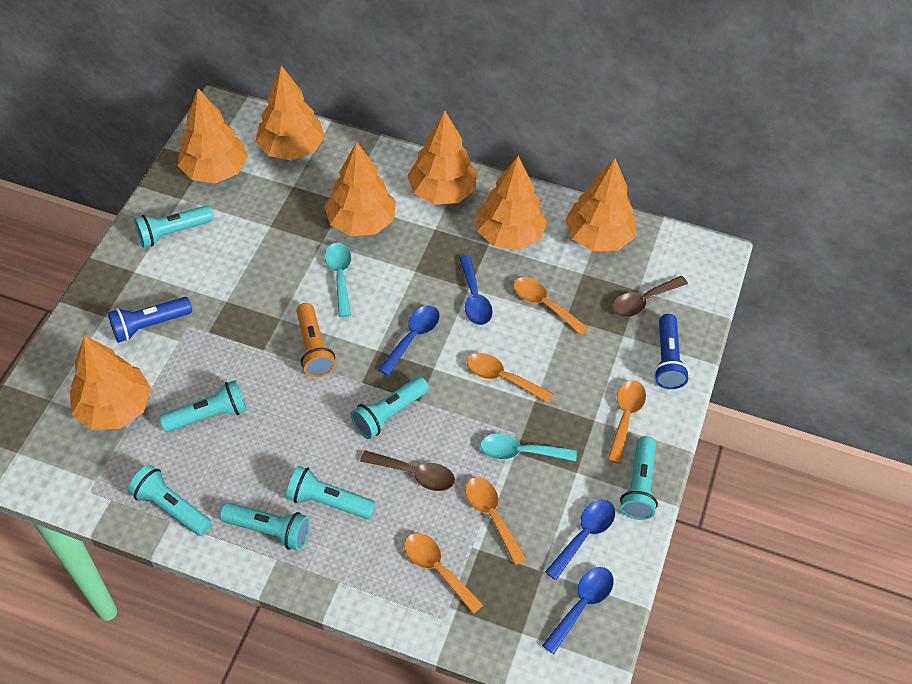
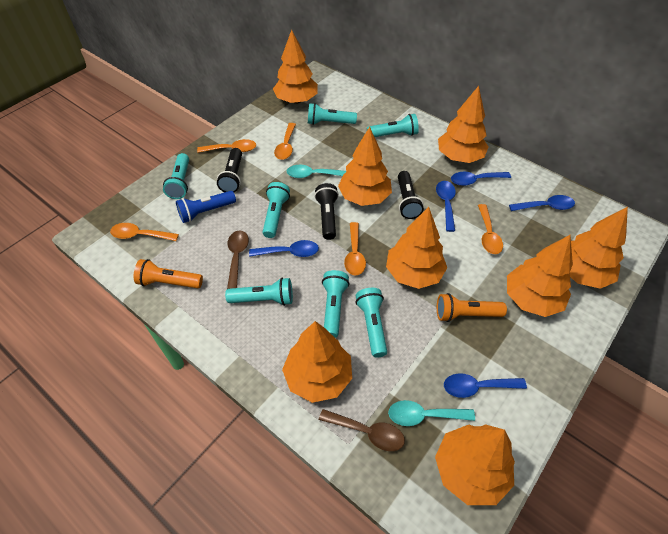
black flashlight: 0 -> 3
blue flashlight: 2 -> 1
blue spoon: 4 -> 5
orange flashlight: 1 -> 2
orange tree: 7 -> 8

